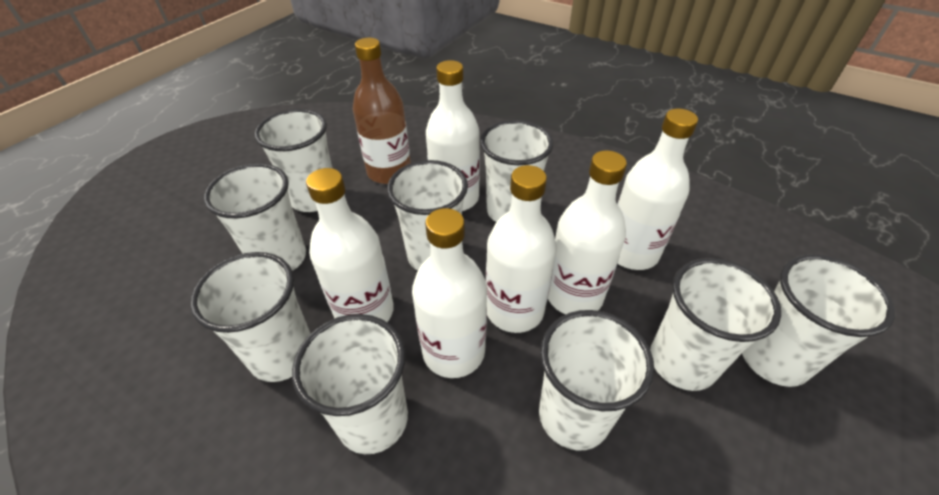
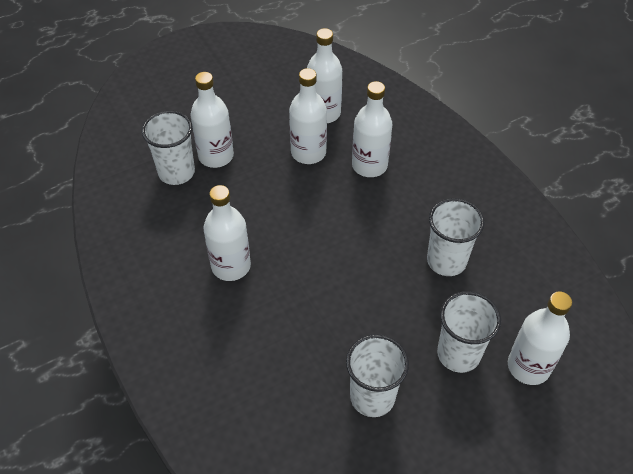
brown bottle: 1 -> 0
white cup: 9 -> 4

